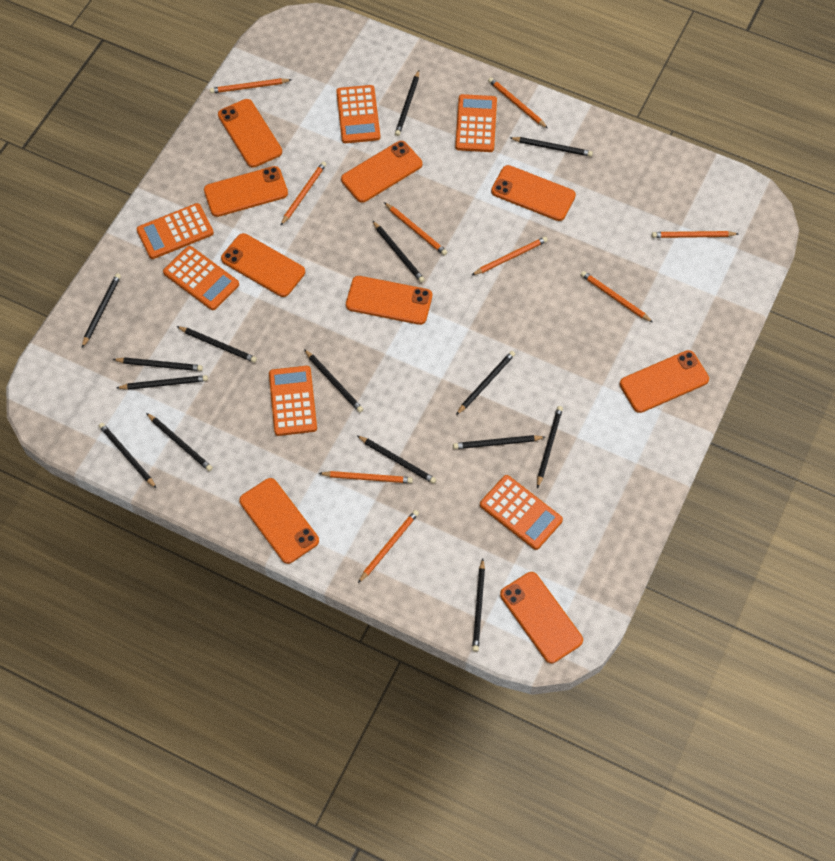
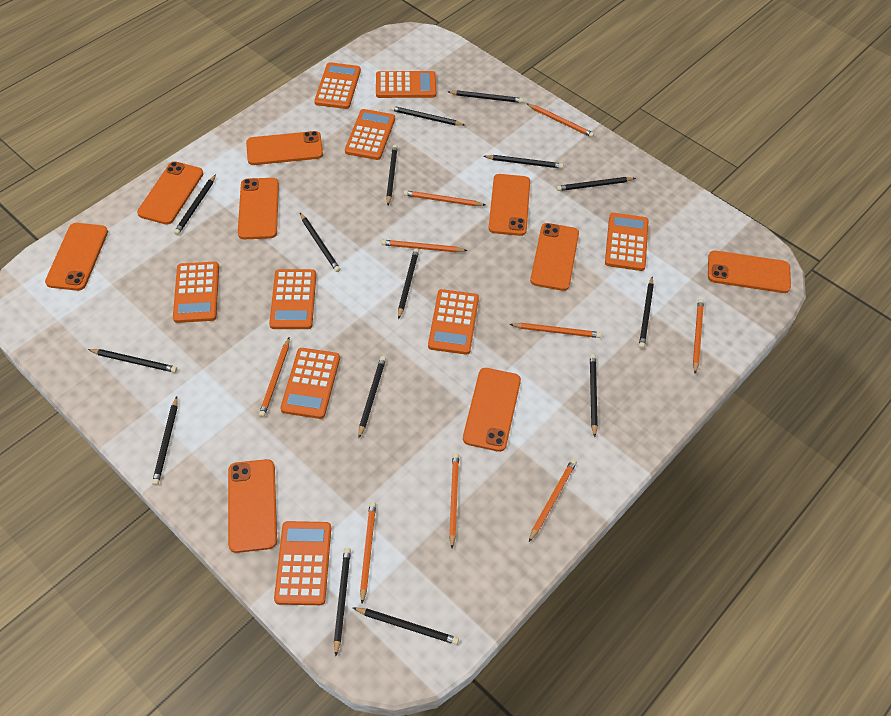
orange calculator: 6 -> 9

